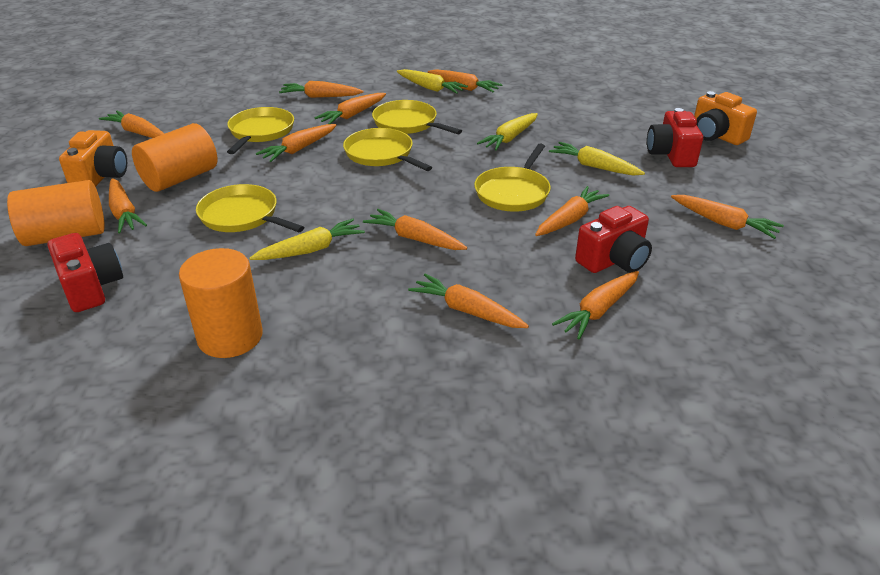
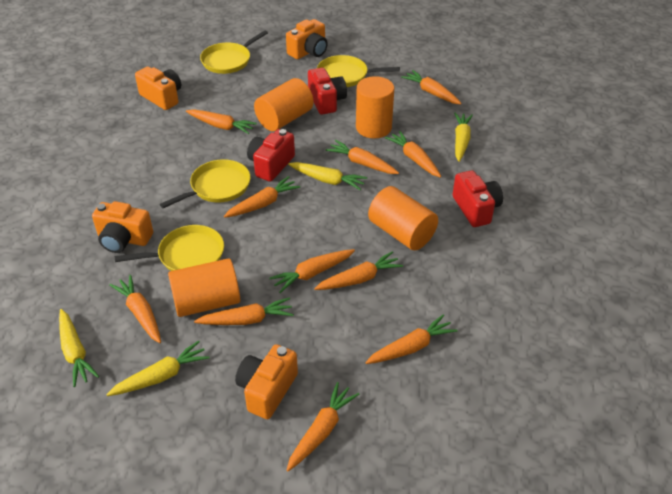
orange camera: 2 -> 4
orange cylinder: 3 -> 4
yellow pan: 5 -> 4

